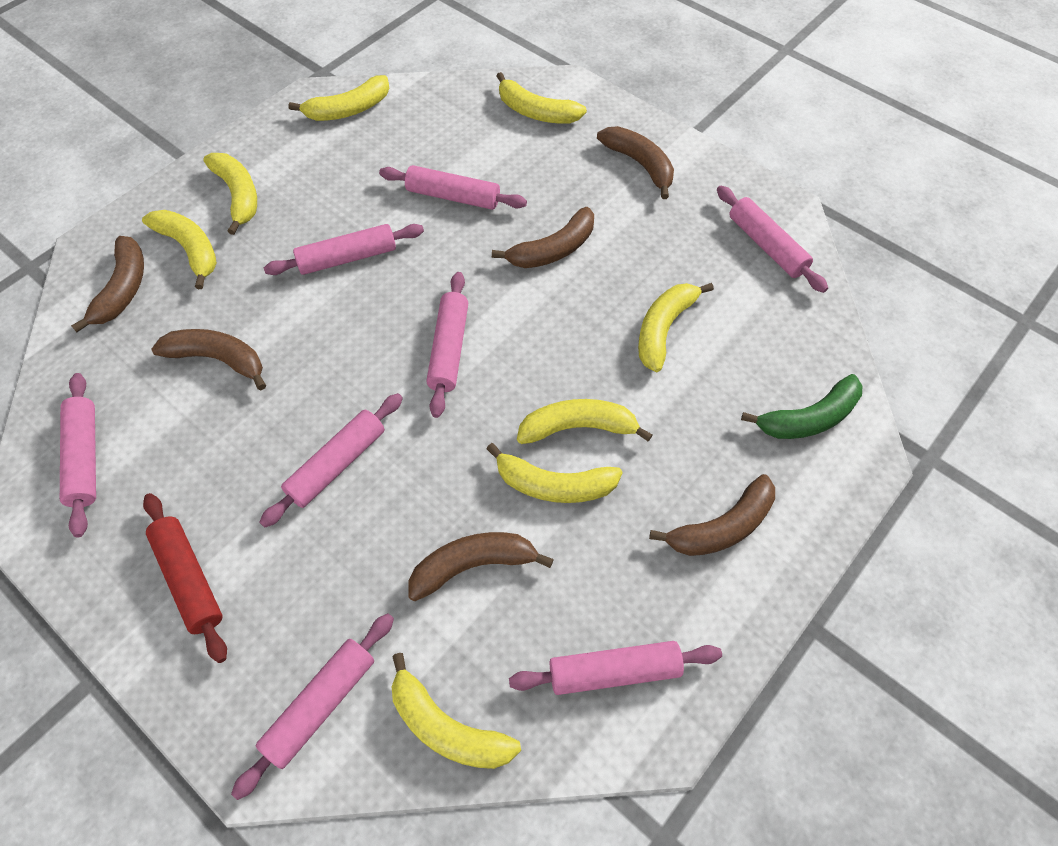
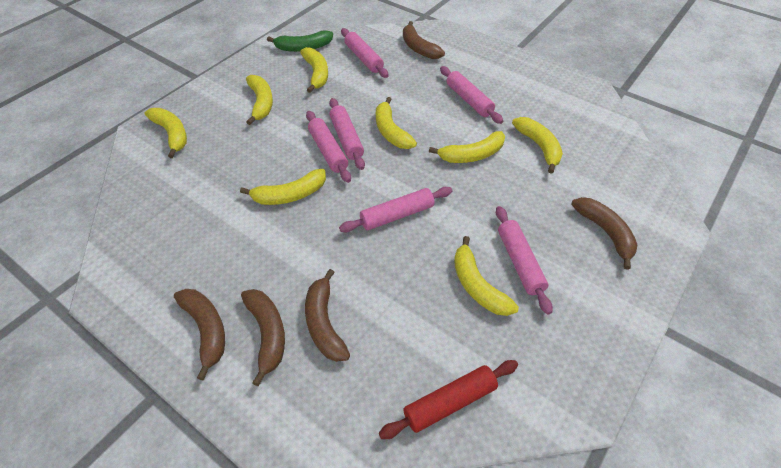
brown banana: 6 -> 5
pink rolling pin: 8 -> 6

